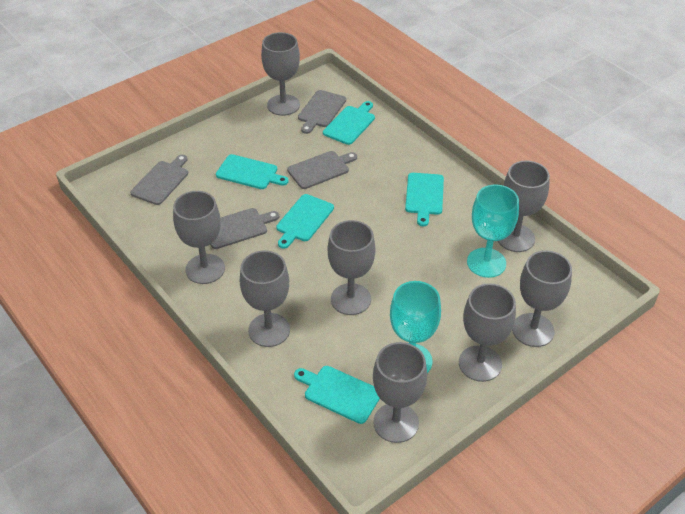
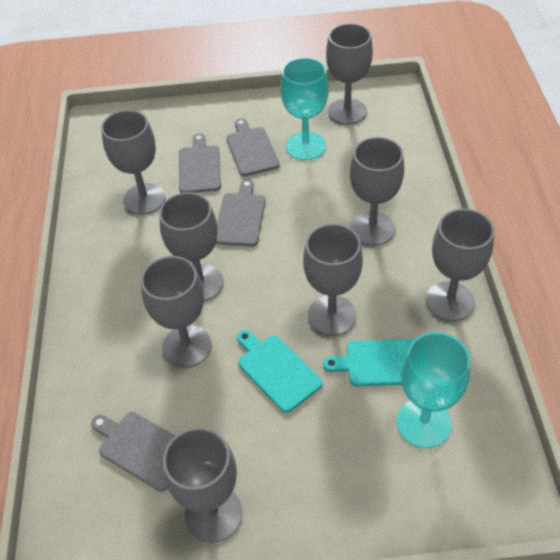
turquoise cutting board: 5 -> 2

